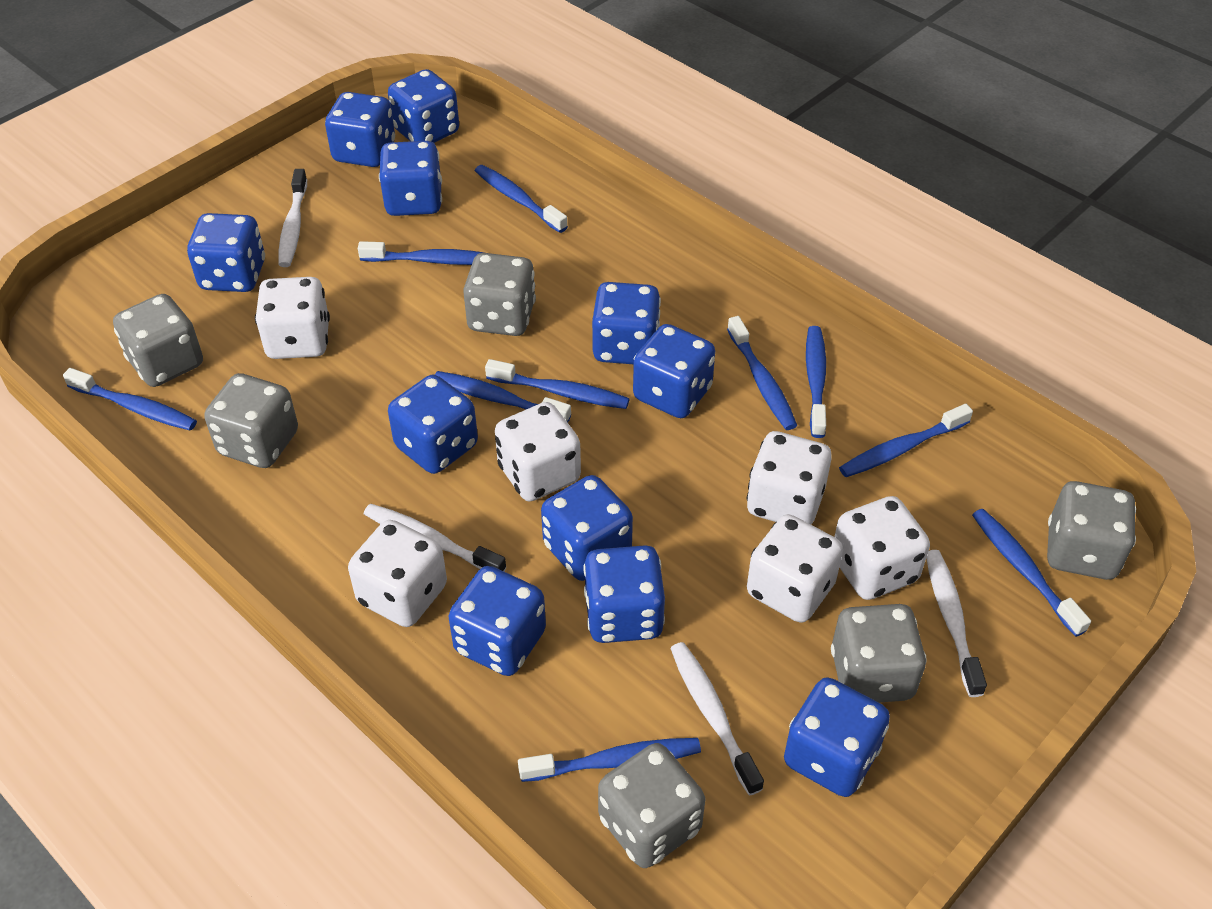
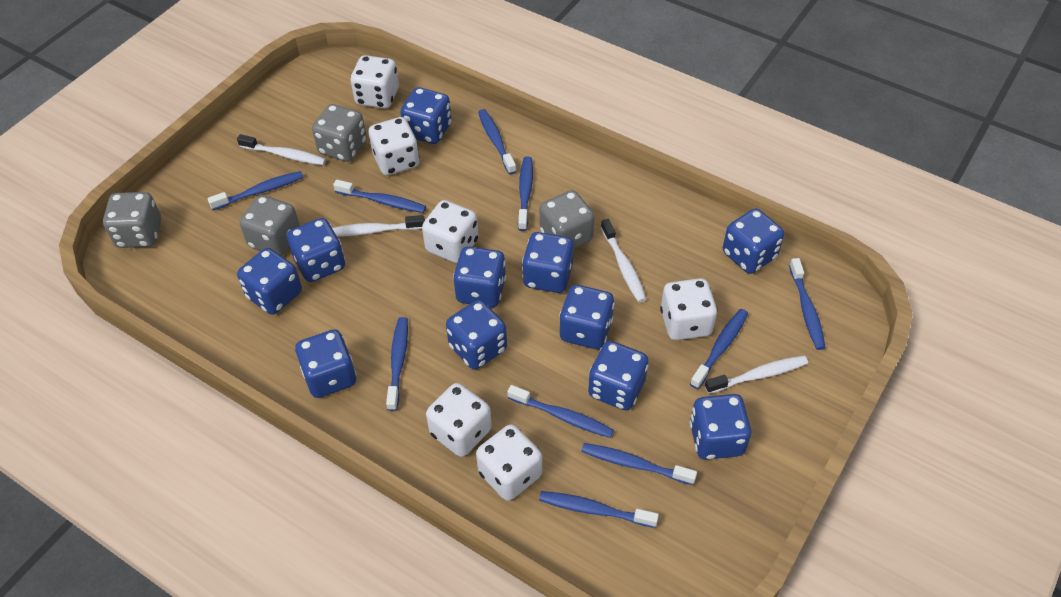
grey dice: 6 -> 4

